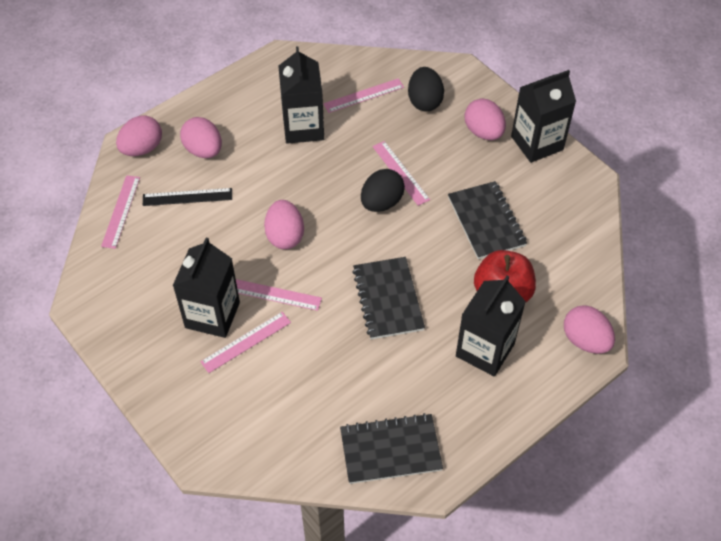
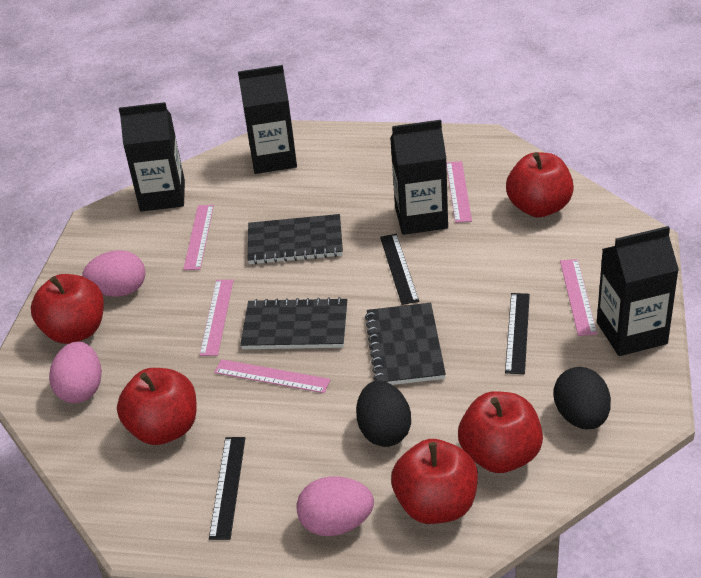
black ruler: 1 -> 3
pink egg: 5 -> 3
red apple: 1 -> 5

